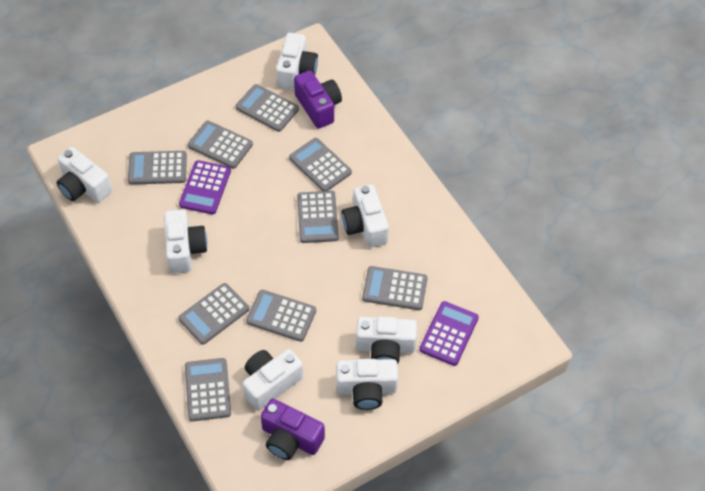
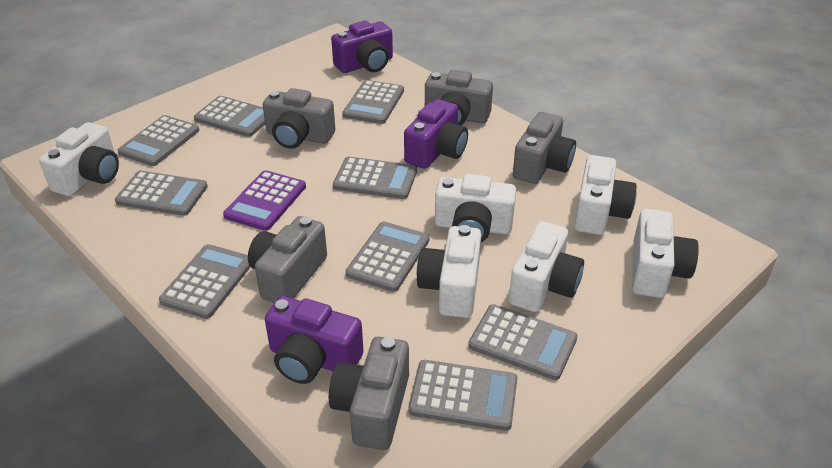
grey camera: 0 -> 5
purple calculator: 2 -> 1
purple camera: 2 -> 3
white camera: 7 -> 6

